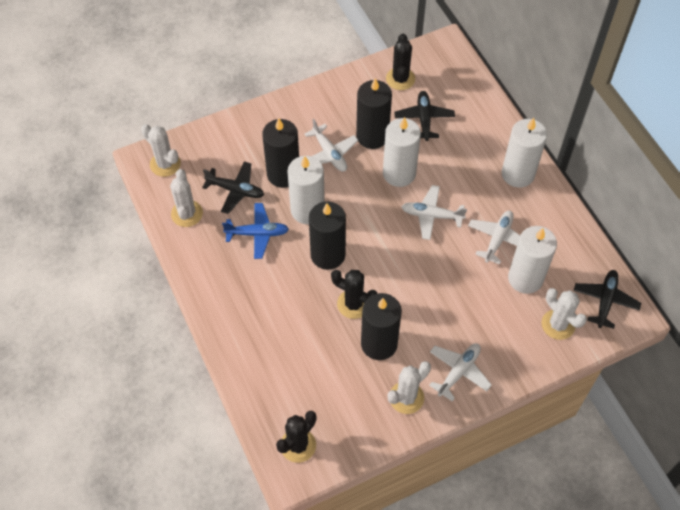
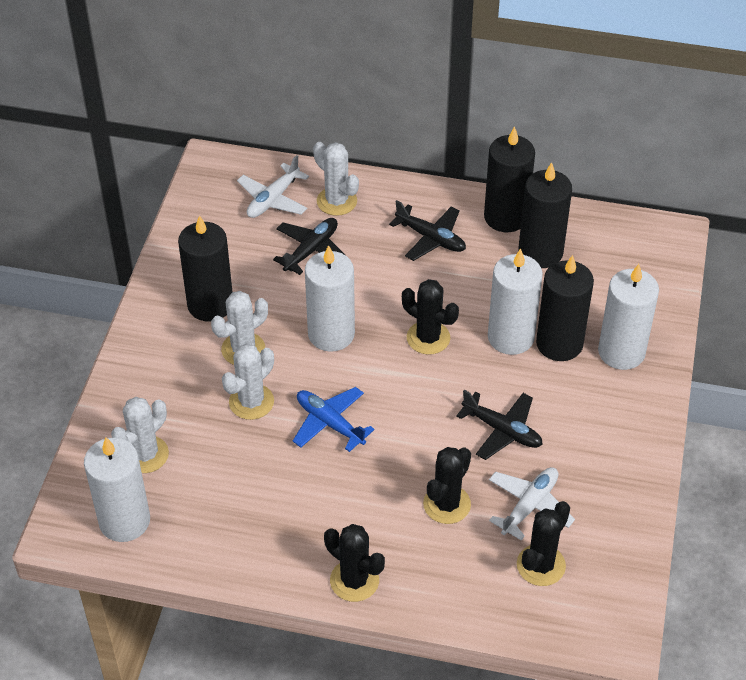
black cactus: 3 -> 4
white plane: 4 -> 2

